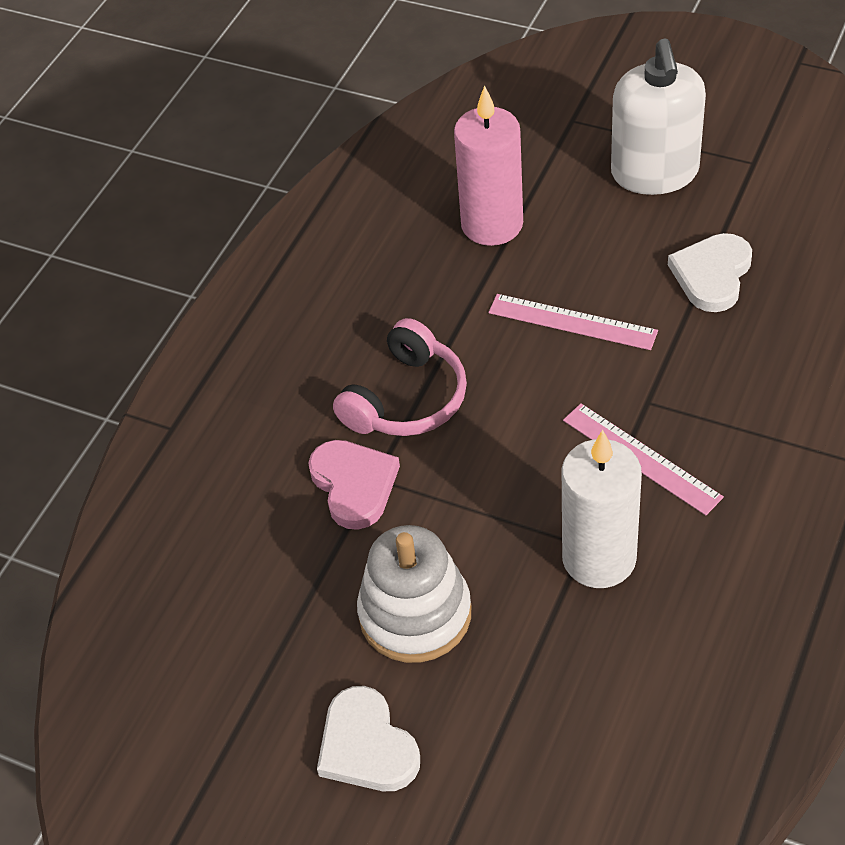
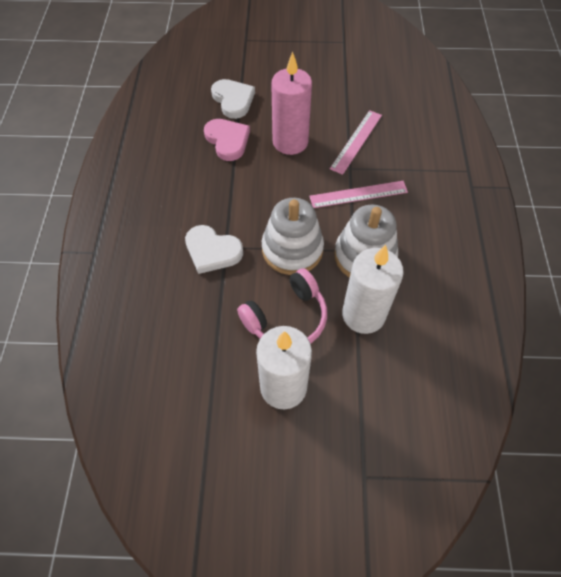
white candle: 1 -> 2
white soap dispenser: 1 -> 0
white stacking toy: 1 -> 2

